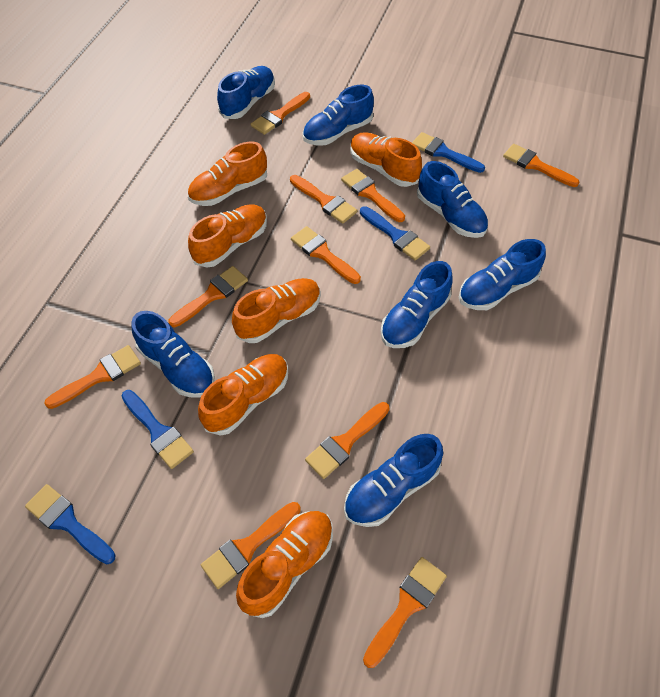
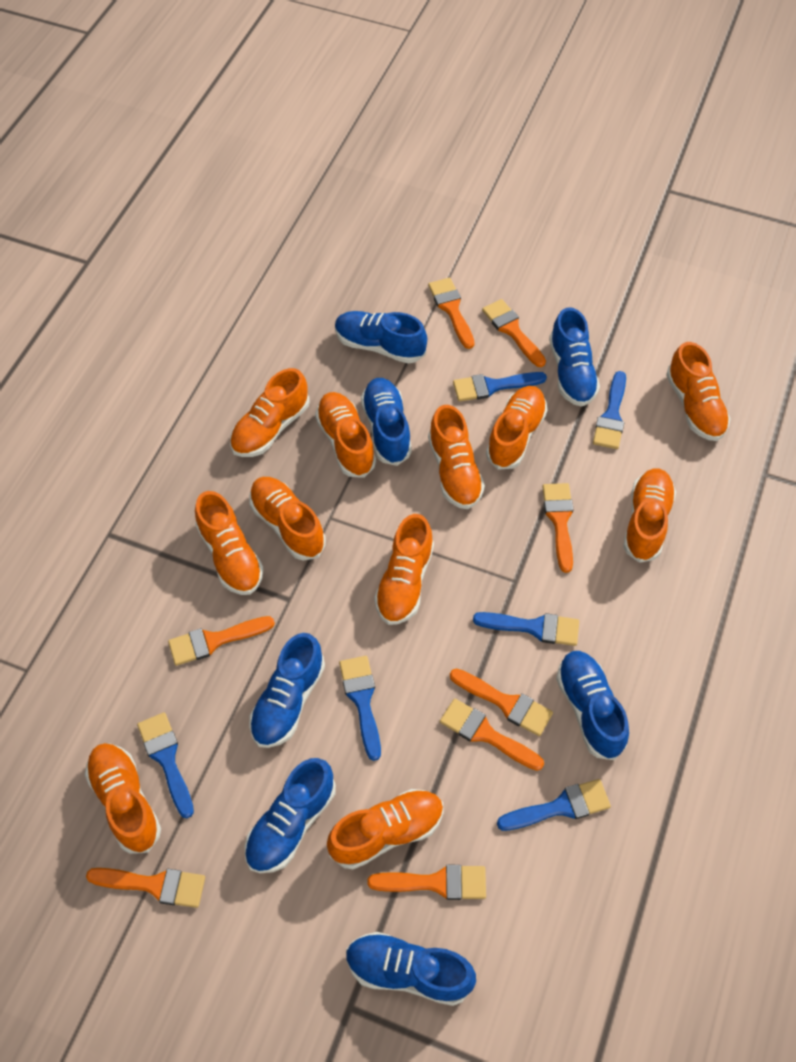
blue brush: 4 -> 6
orange brush: 10 -> 8
orange shoe: 6 -> 11

